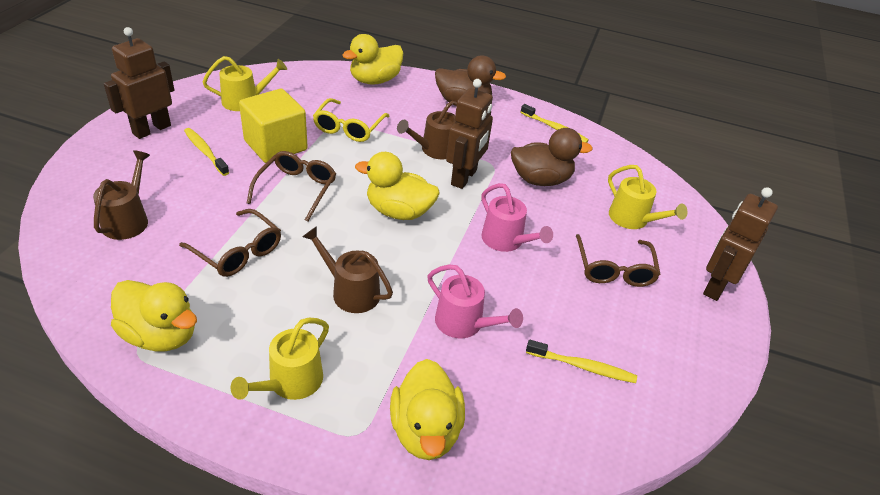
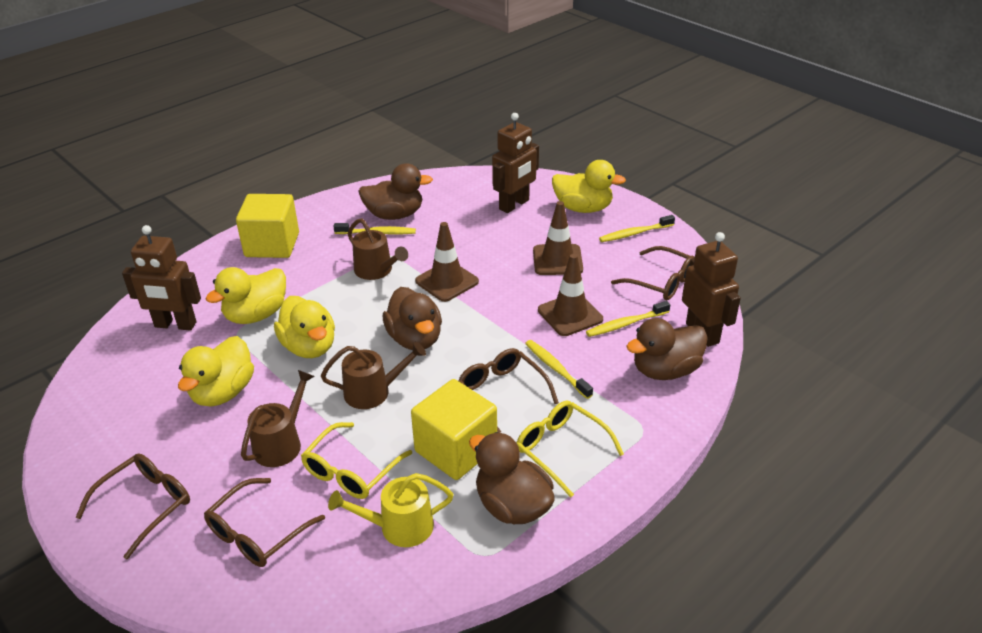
brown duck: 2 -> 4
brown glasses: 3 -> 4
brown traffic cone: 0 -> 3
pink watering can: 2 -> 0
yellow cube: 1 -> 2
yellow glasses: 1 -> 2
yellow toothbrush: 3 -> 4
yellow watering can: 3 -> 1

